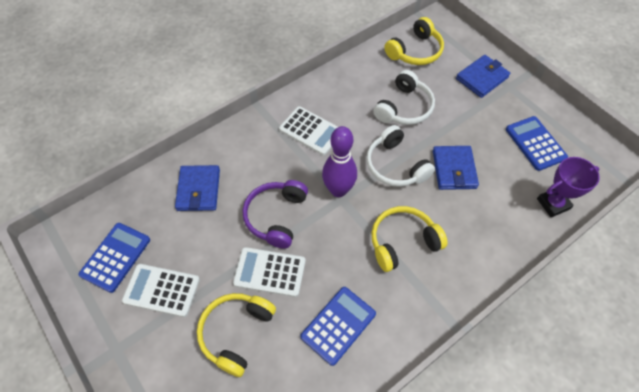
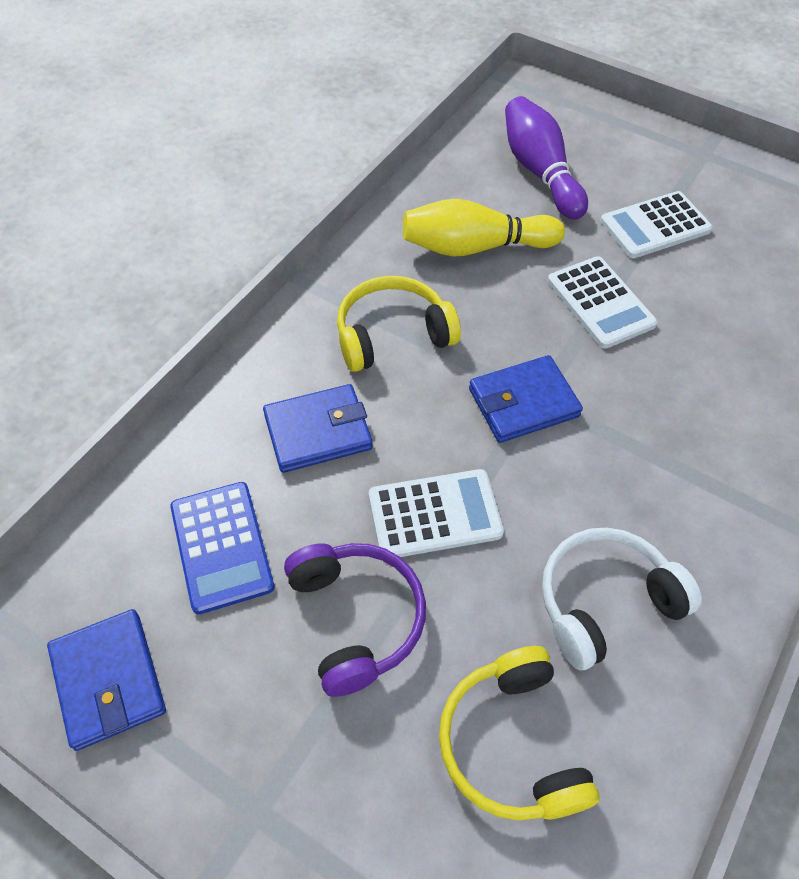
blue calculator: 3 -> 1
purple trophy: 1 -> 0
white headphones: 2 -> 1
yellow bowling pin: 0 -> 1
yellow headphones: 3 -> 2

